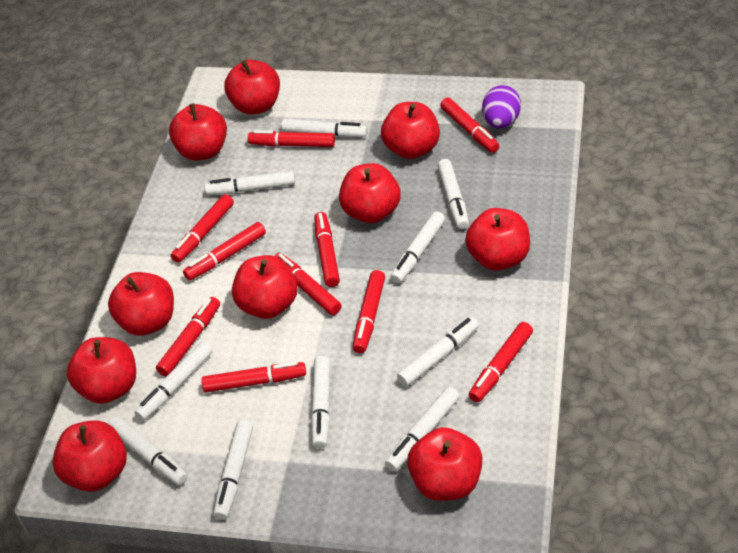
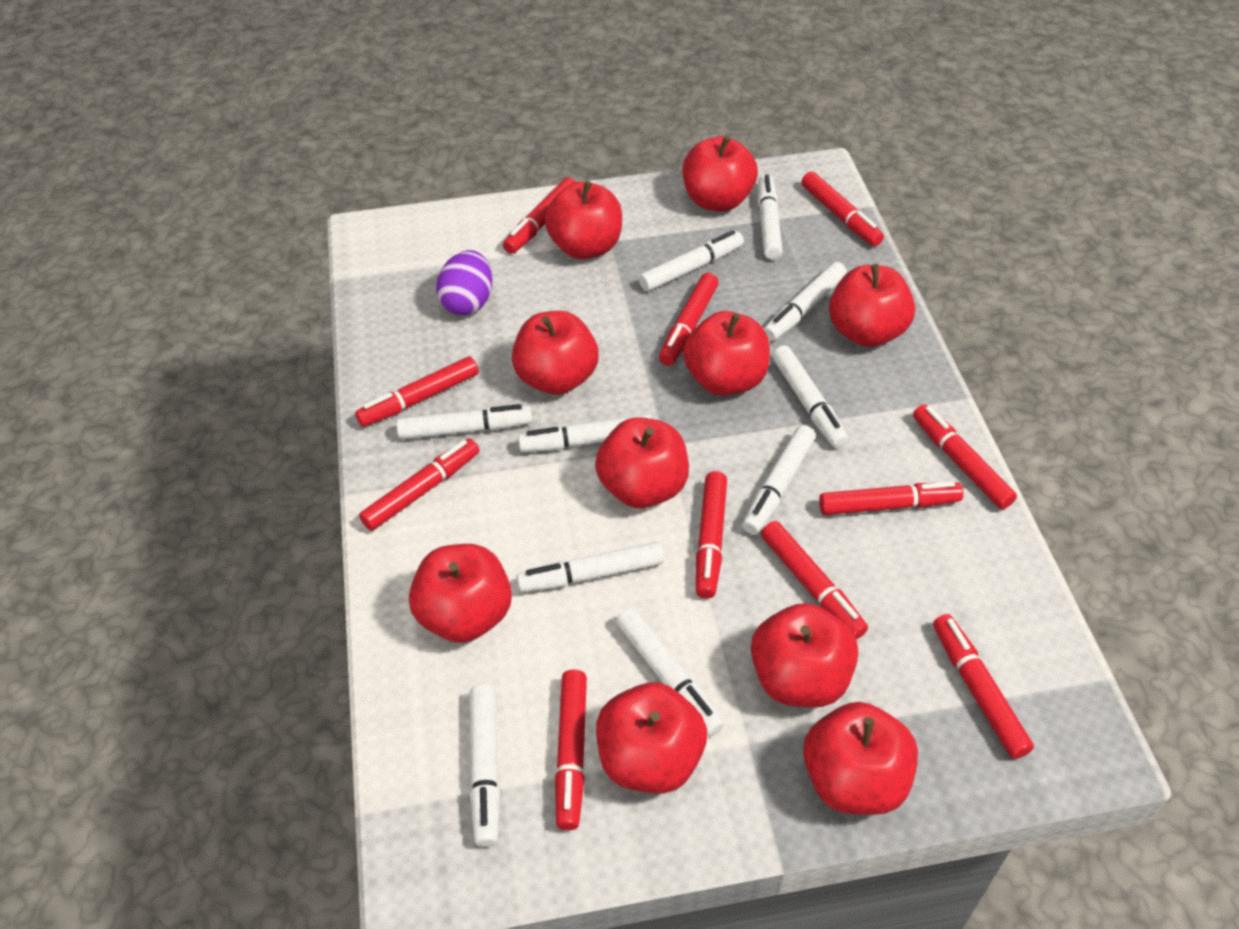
red marker: 10 -> 11

